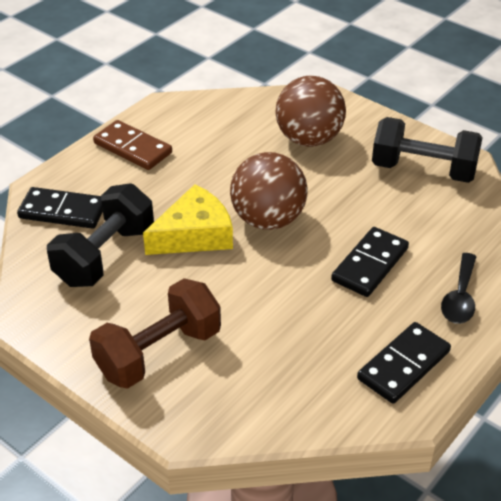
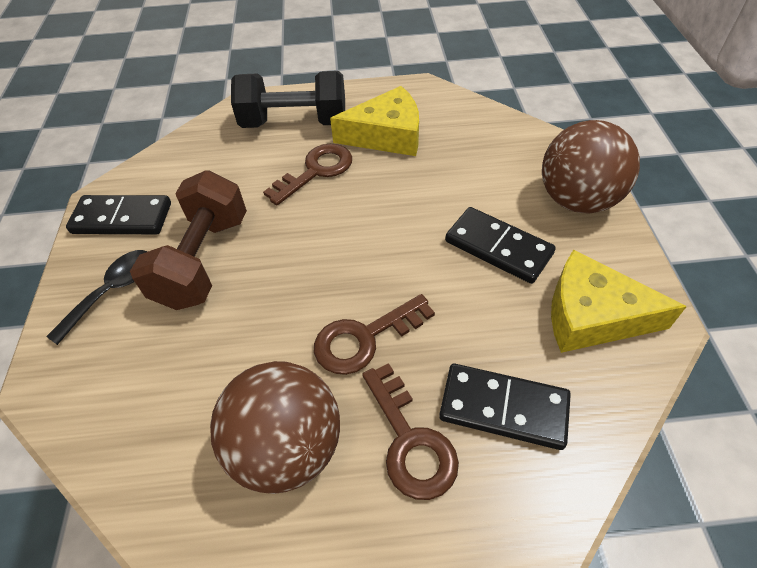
black dumbbell: 2 -> 1
brown domino: 1 -> 0
brown key: 0 -> 3
yellow cheese: 1 -> 2

